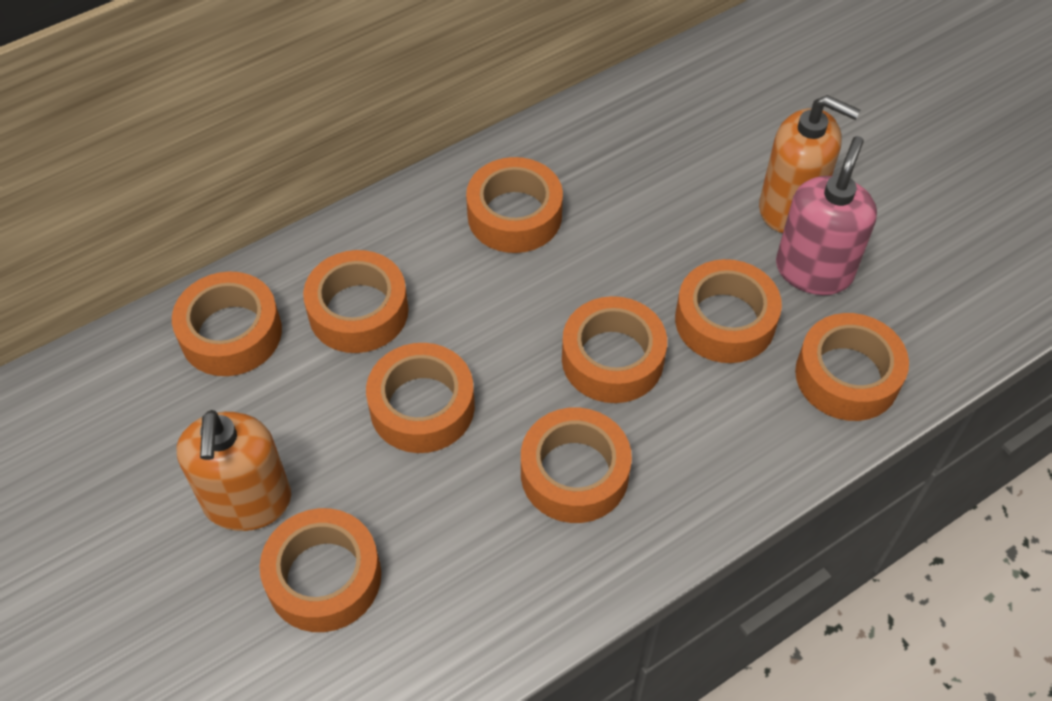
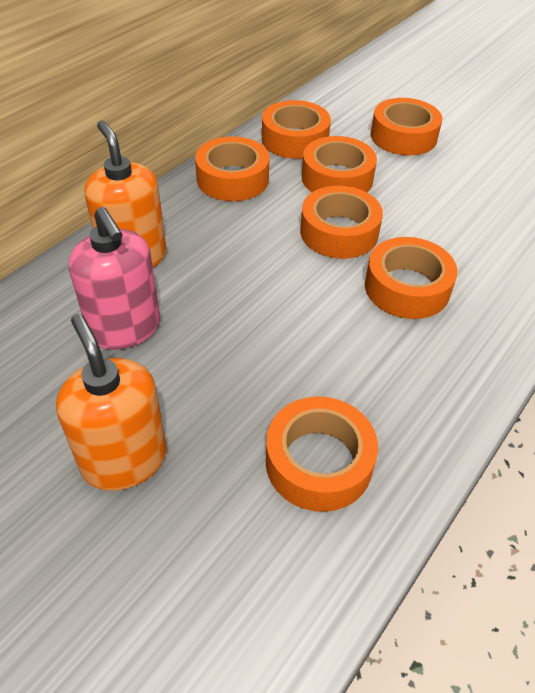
orange tape: 9 -> 7

